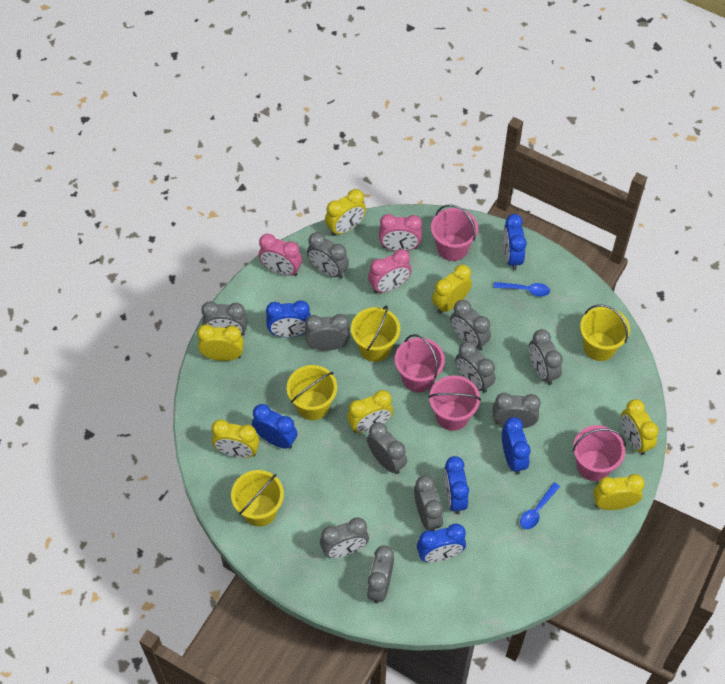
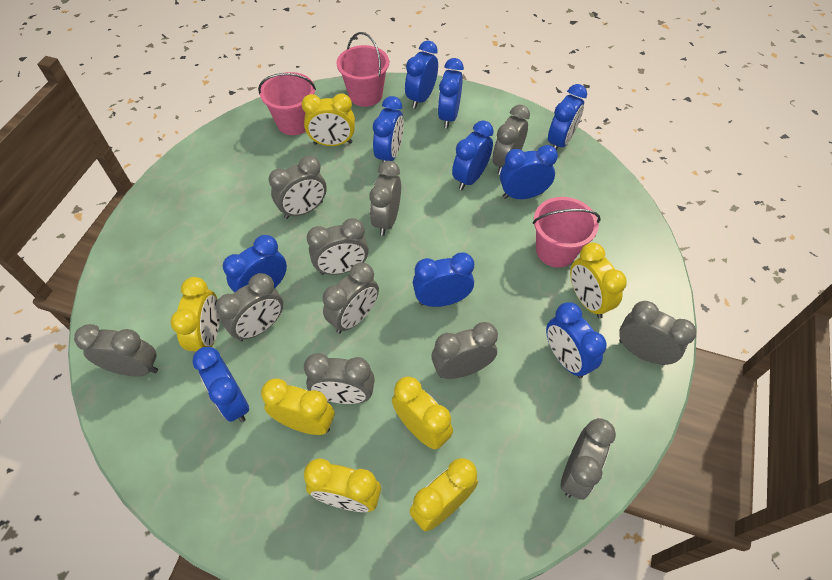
blue clock: 6 -> 10
blue spoon: 2 -> 0
pink bucket: 4 -> 3
pink clock: 3 -> 0
yellow bucket: 4 -> 0

